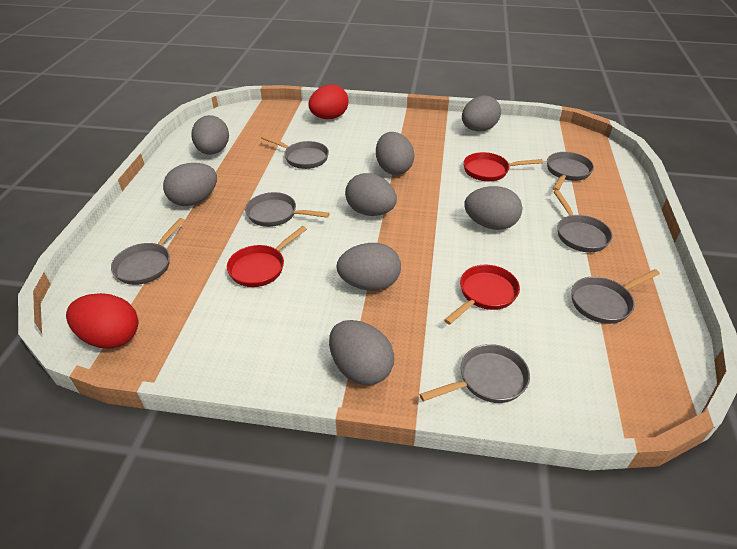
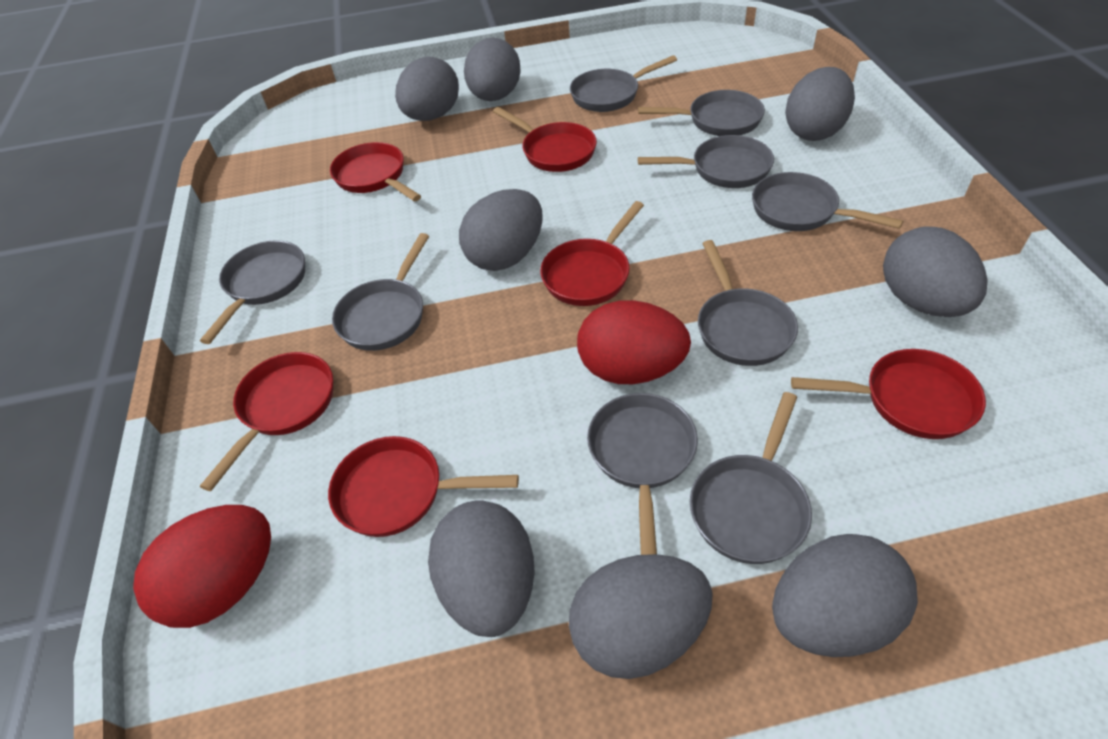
grey pan: 7 -> 9
red pan: 3 -> 6

